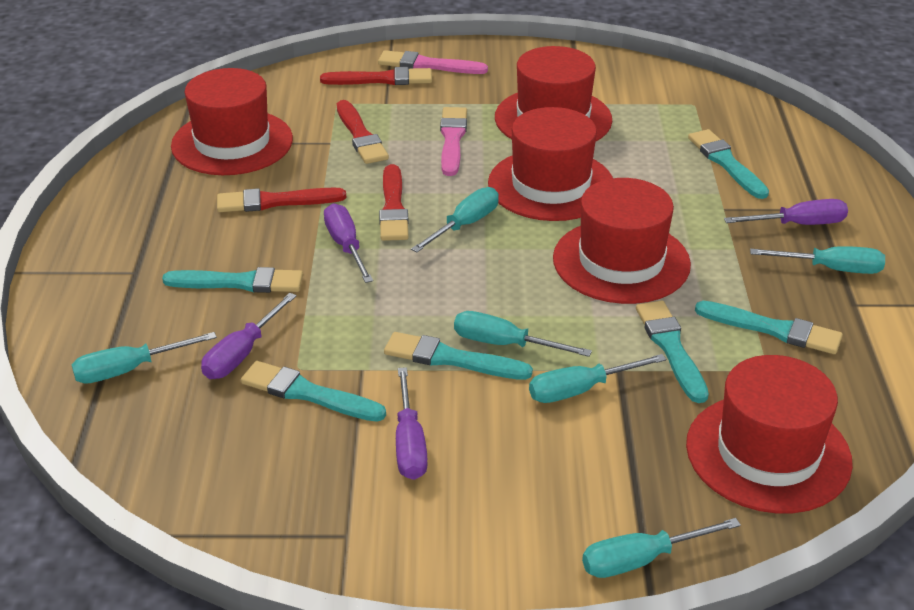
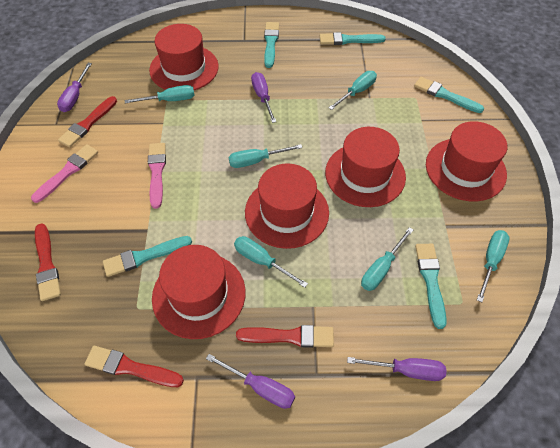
turquoise brush: 6 -> 5

